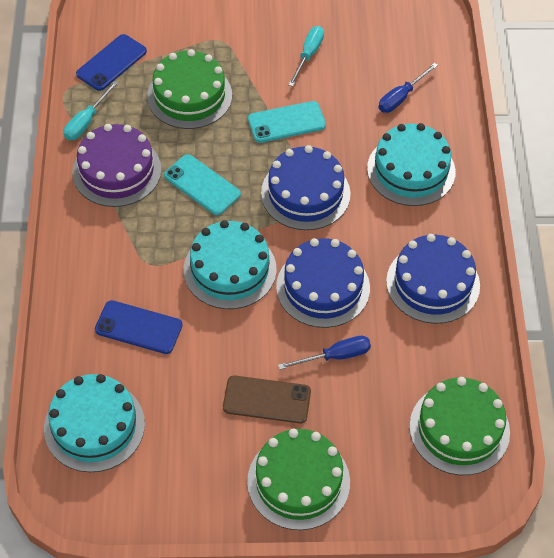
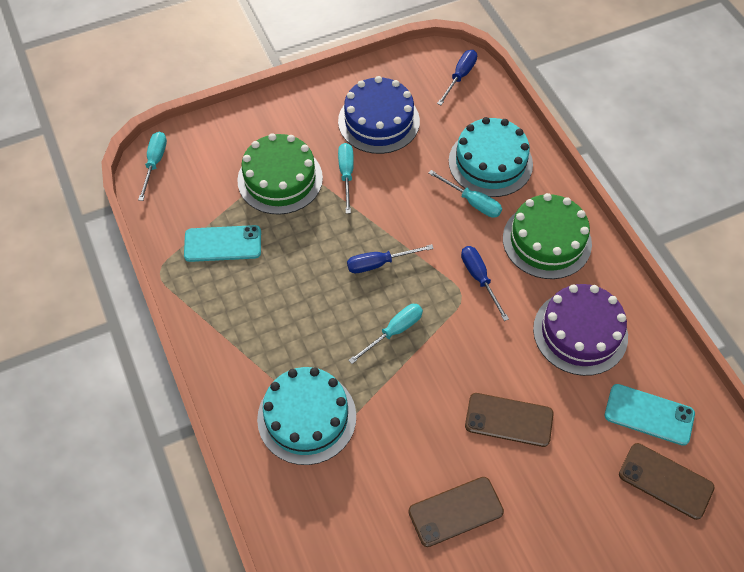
blue cake: 3 -> 1
blue phone: 2 -> 0
blue screwdriver: 2 -> 3
brown phone: 1 -> 3
green cake: 3 -> 2
turquoise cake: 3 -> 2
turquoise screwdriver: 2 -> 4

